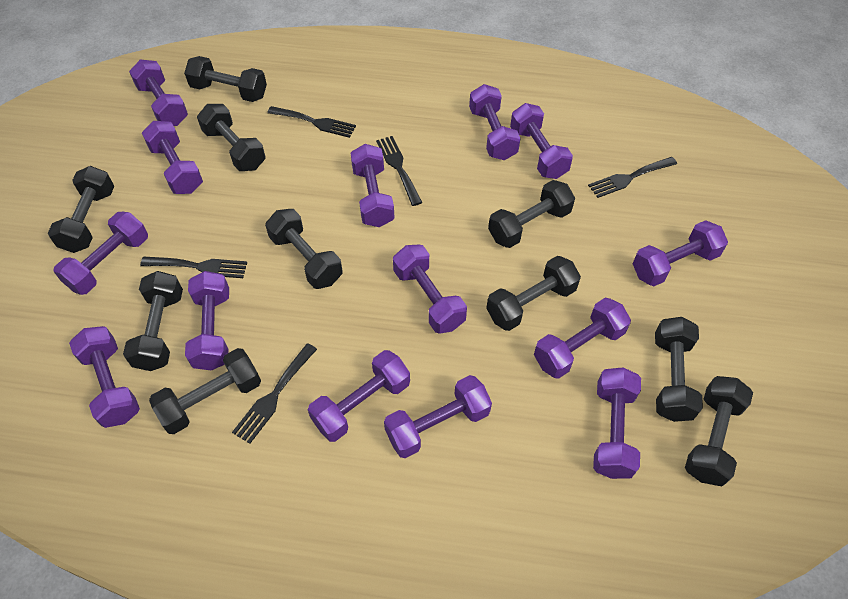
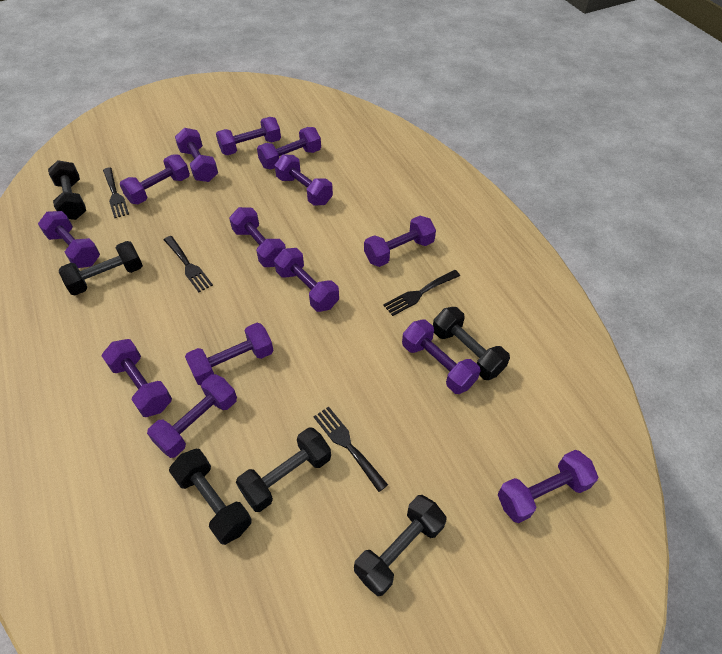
black dumbbell: 10 -> 6
black fork: 5 -> 4

